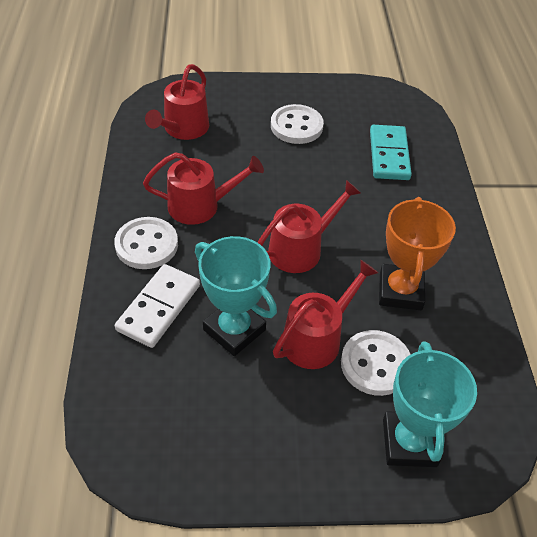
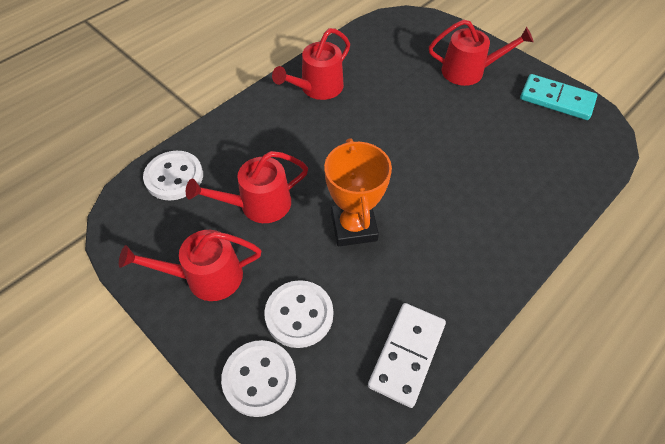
turquoise trophy: 2 -> 0

